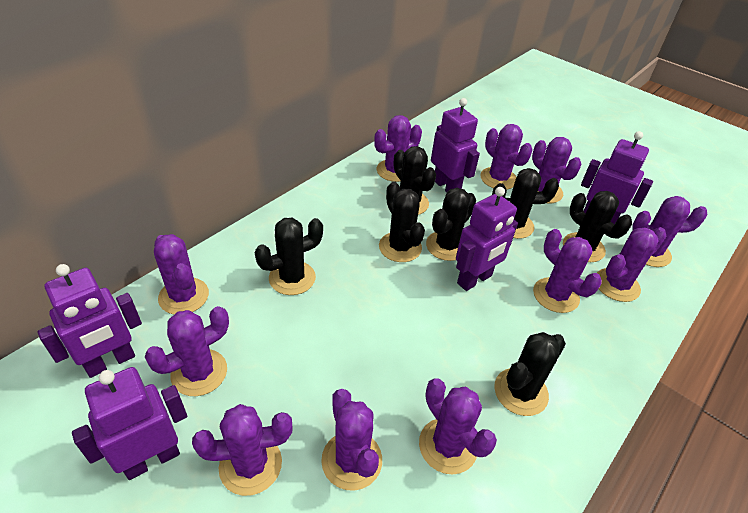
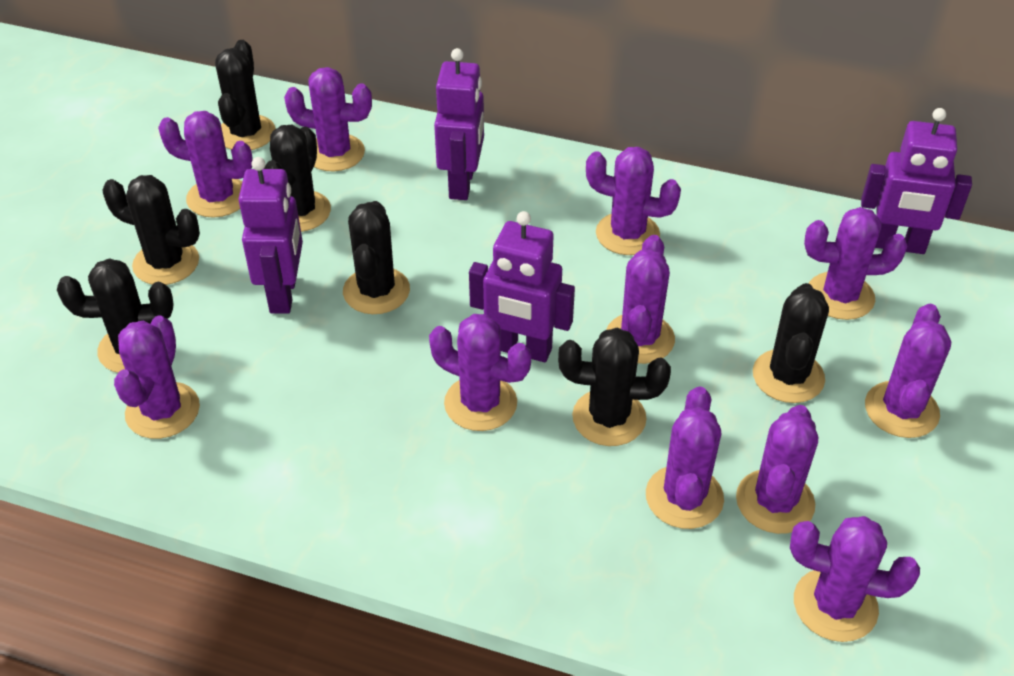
purple robot: 5 -> 4

